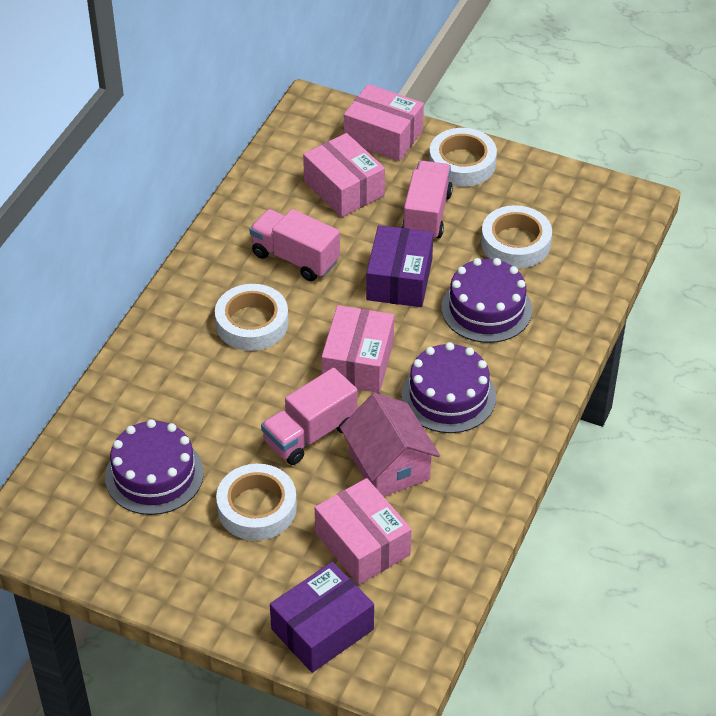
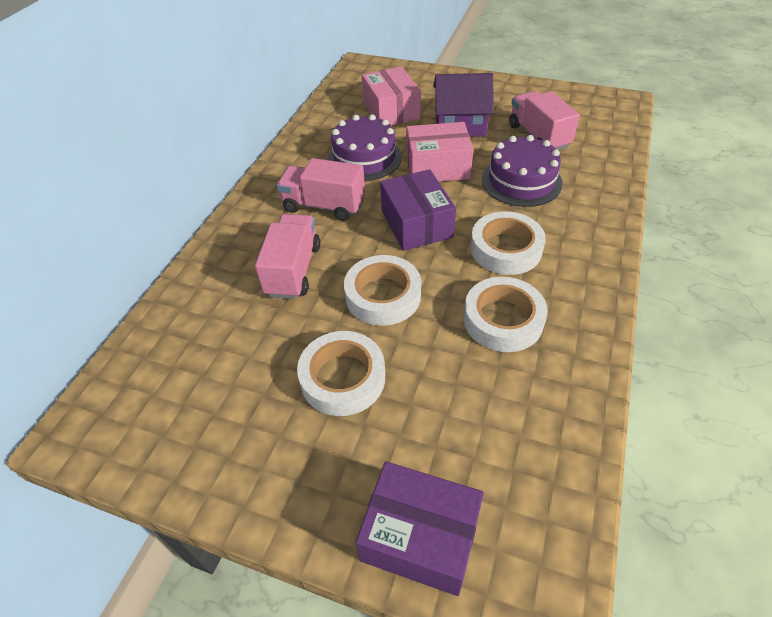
pink box: 4 -> 2
pink house: 1 -> 0
purple cake: 3 -> 2
purple house: 0 -> 1

